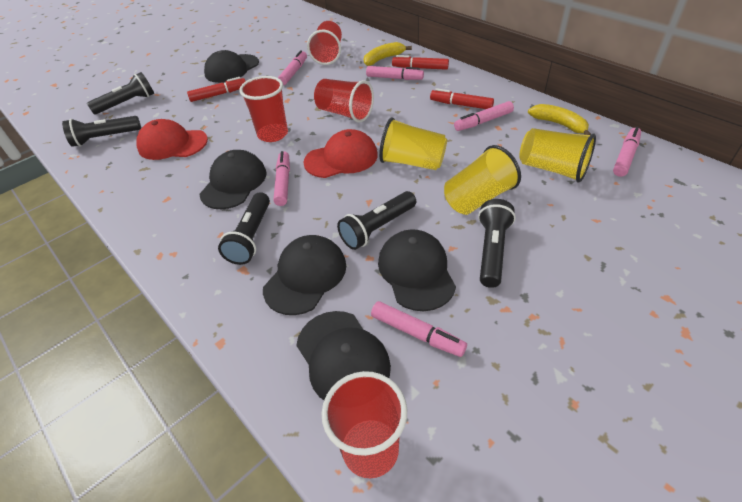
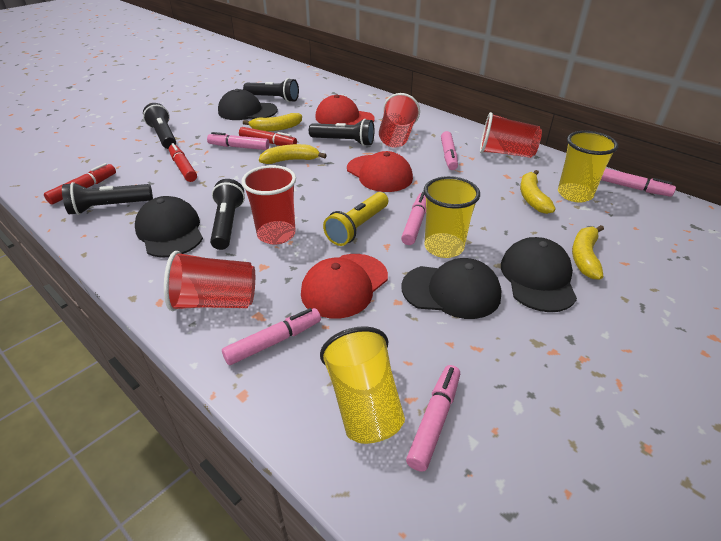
black cap: 5 -> 4
red cap: 2 -> 3
yellow banana: 2 -> 4
yellow flashlight: 0 -> 1

